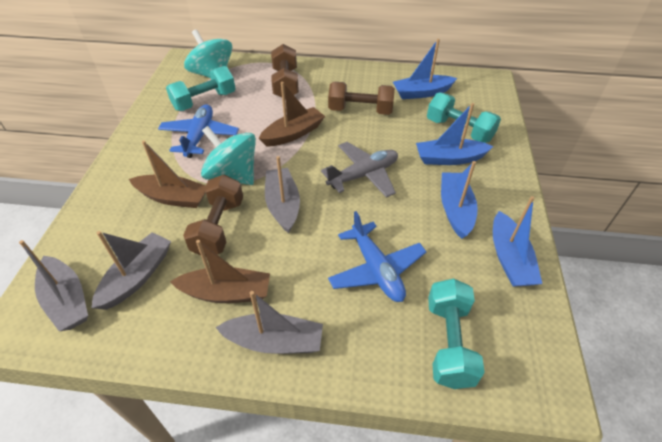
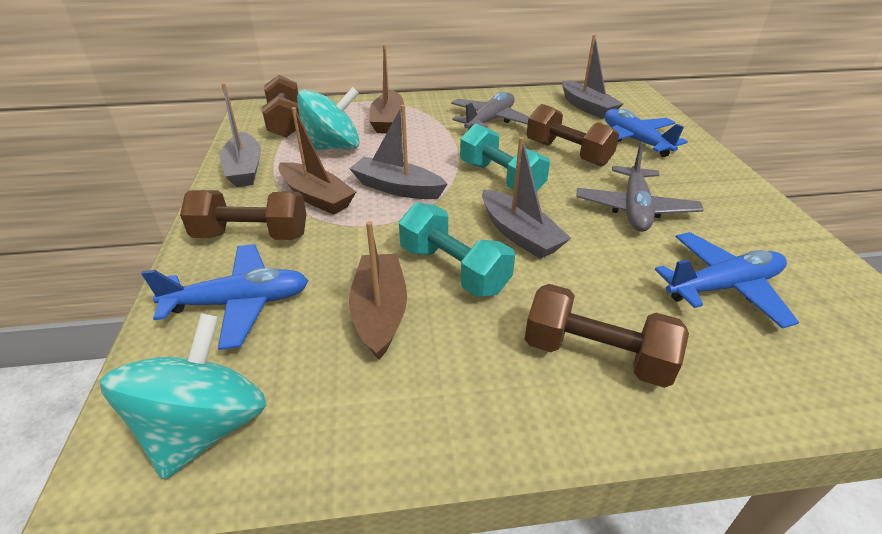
blue boat: 4 -> 0
blue plane: 2 -> 3
brown dumbbell: 3 -> 4
grey plane: 1 -> 2
turquoise dumbbell: 3 -> 2

